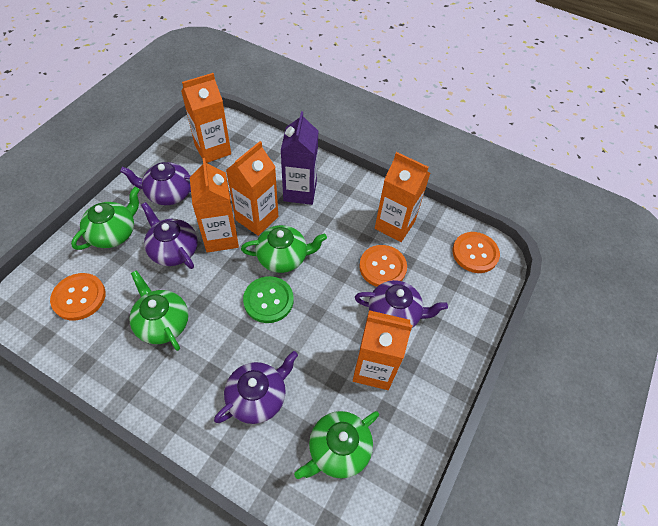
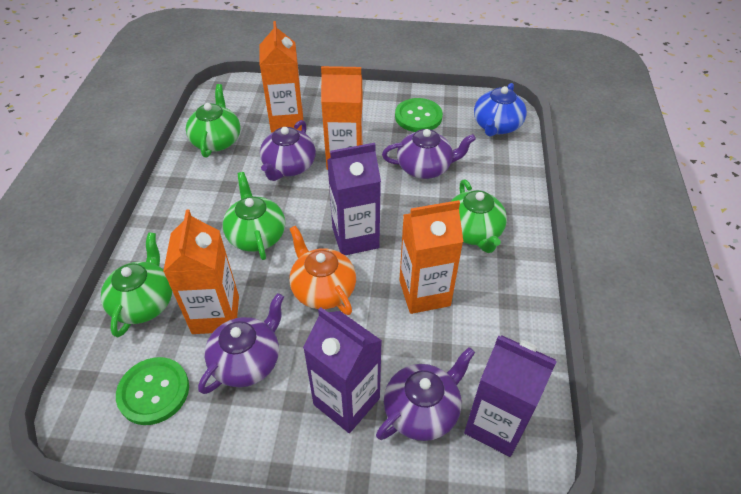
blue teapot: 0 -> 1
green button: 1 -> 2
orange button: 3 -> 0
orange carton: 5 -> 4
orange teapot: 0 -> 1
purple carton: 1 -> 3

